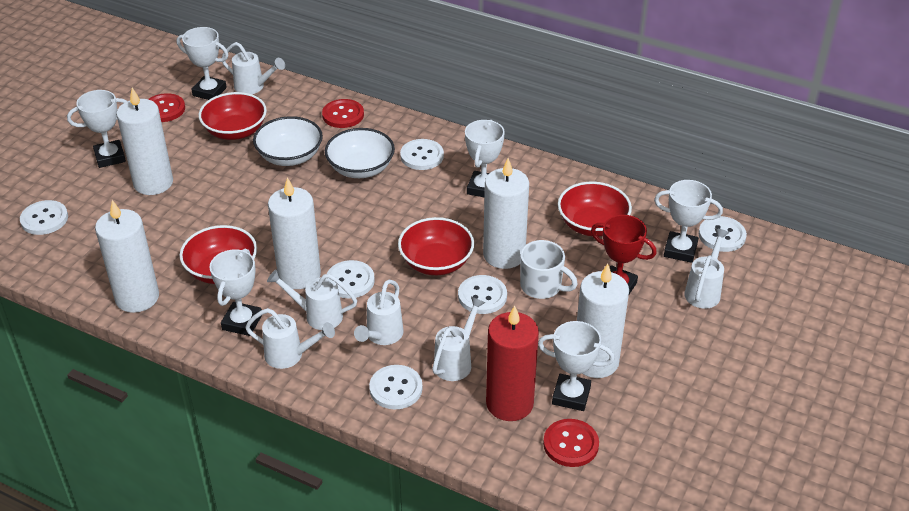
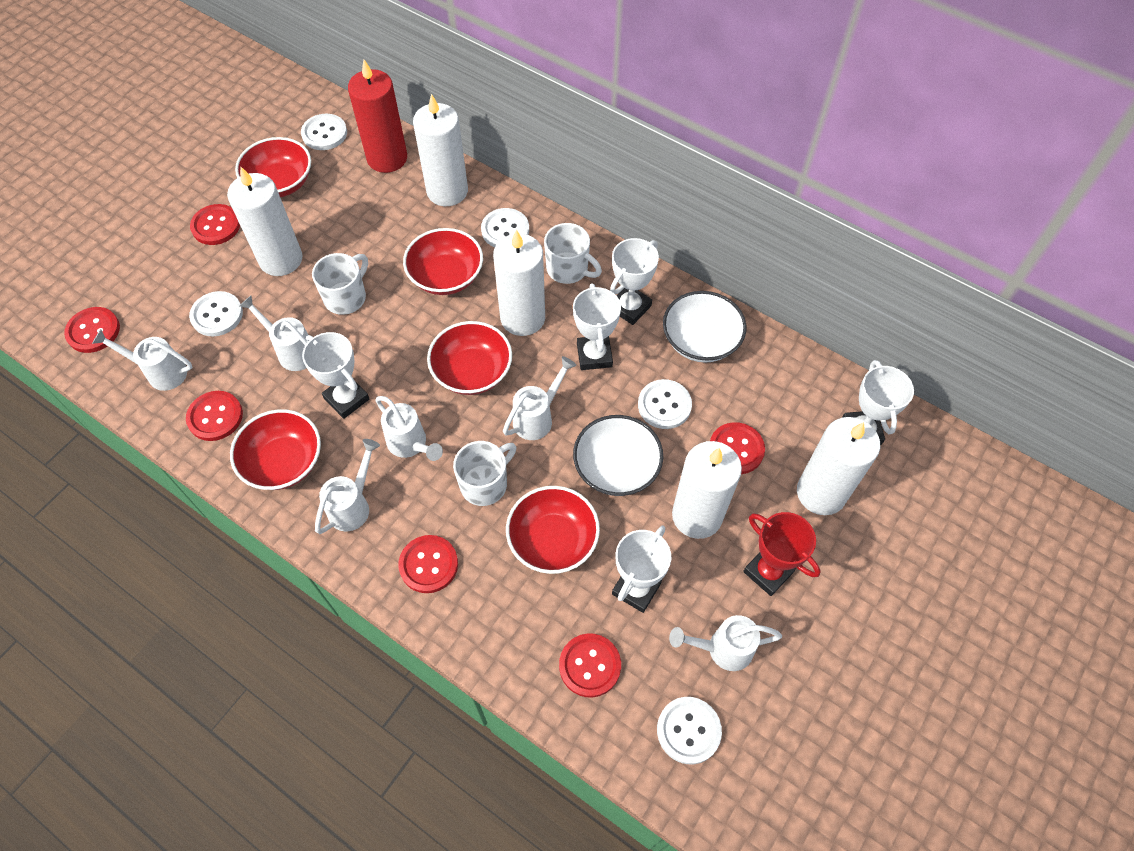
red bowl: 4 -> 5
red button: 3 -> 6
white button: 6 -> 5
white mug: 1 -> 3
white trophy: 6 -> 5

